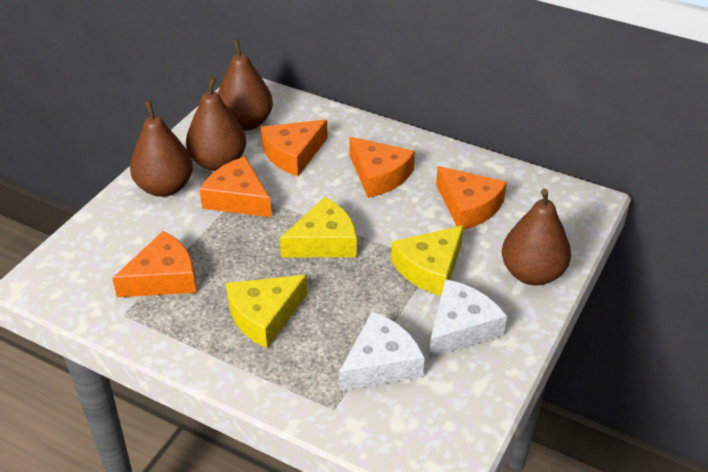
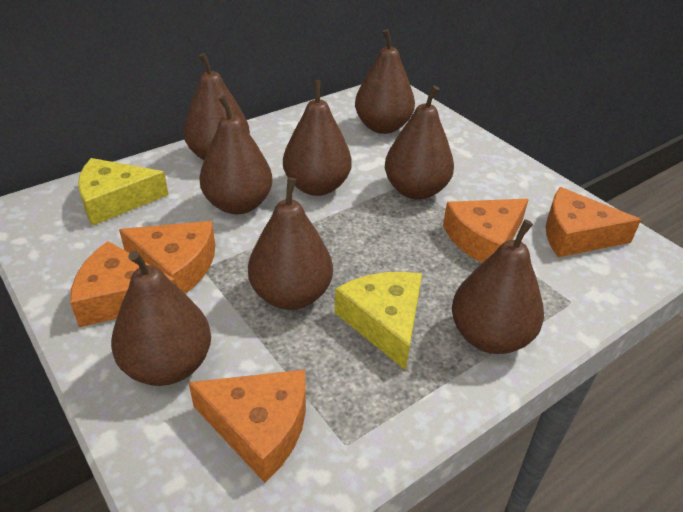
brown pear: 4 -> 8
white cheese: 2 -> 0
yellow cheese: 3 -> 2

